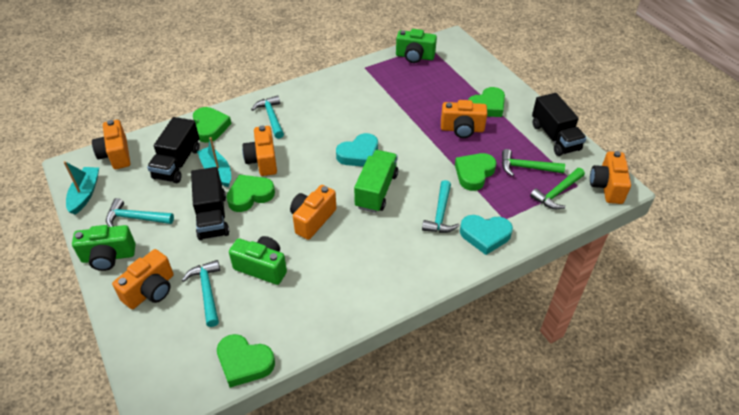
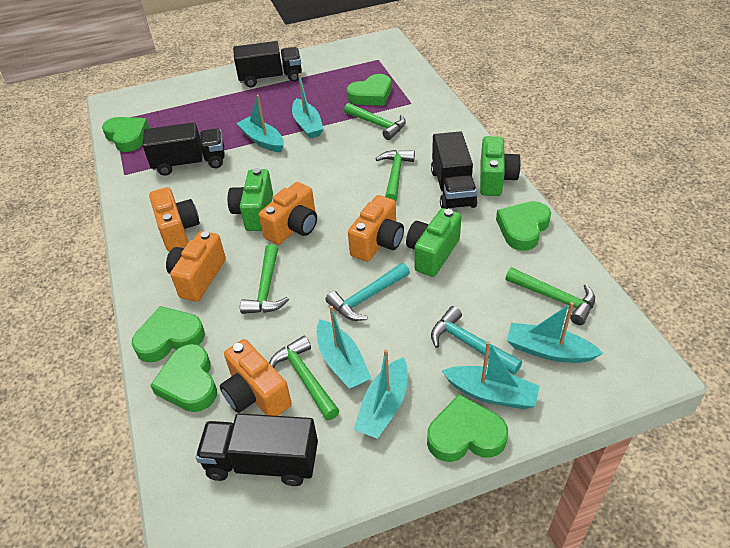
black truck: 3 -> 4
green hammer: 2 -> 5
green heart: 5 -> 6
green truck: 1 -> 0
orange camera: 6 -> 5
turquoise boat: 2 -> 6
turquoise hammer: 4 -> 2
turquoise heart: 2 -> 0

